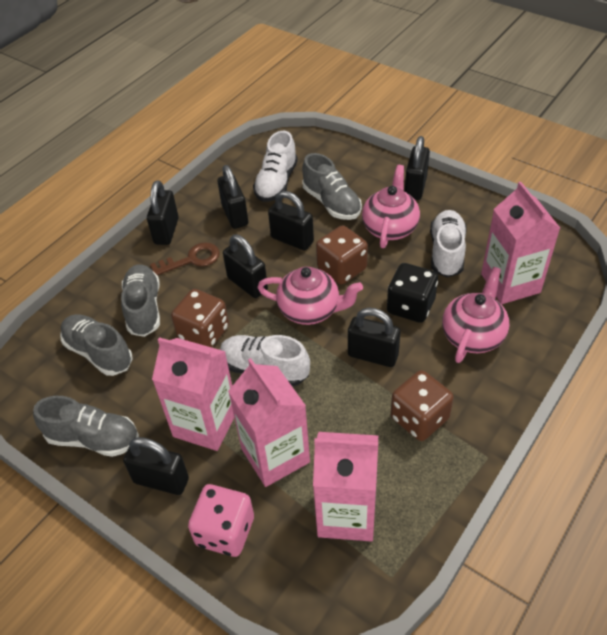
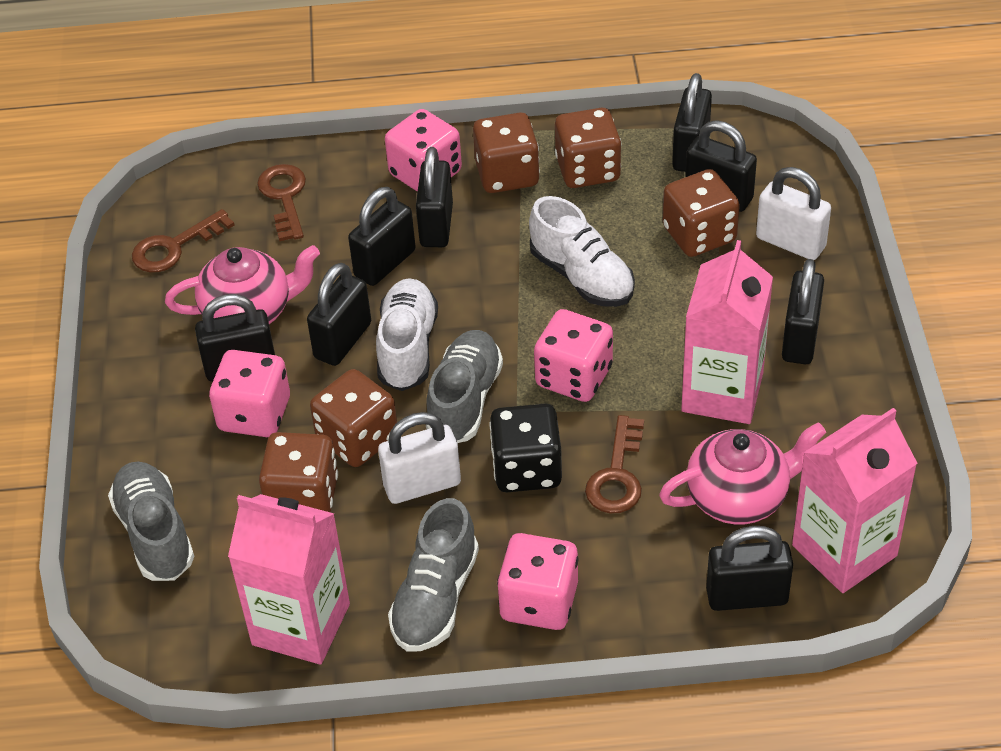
black padlock: 7 -> 8
brown dice: 3 -> 5
brown key: 1 -> 3
grey shoe: 4 -> 3
pink carton: 4 -> 3
pink dice: 1 -> 4
pink teapot: 3 -> 2
white padlock: 0 -> 2
white shoe: 3 -> 2

